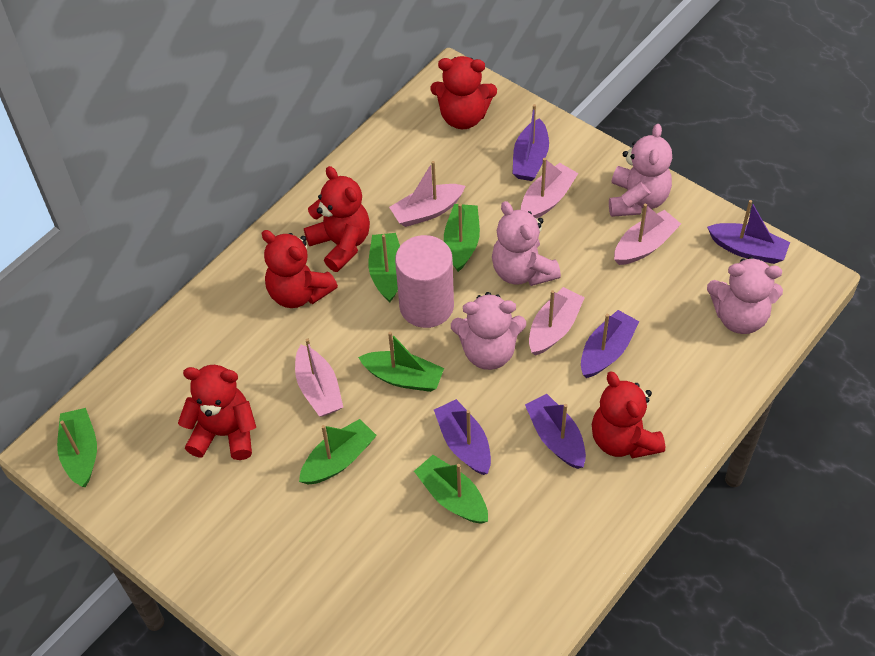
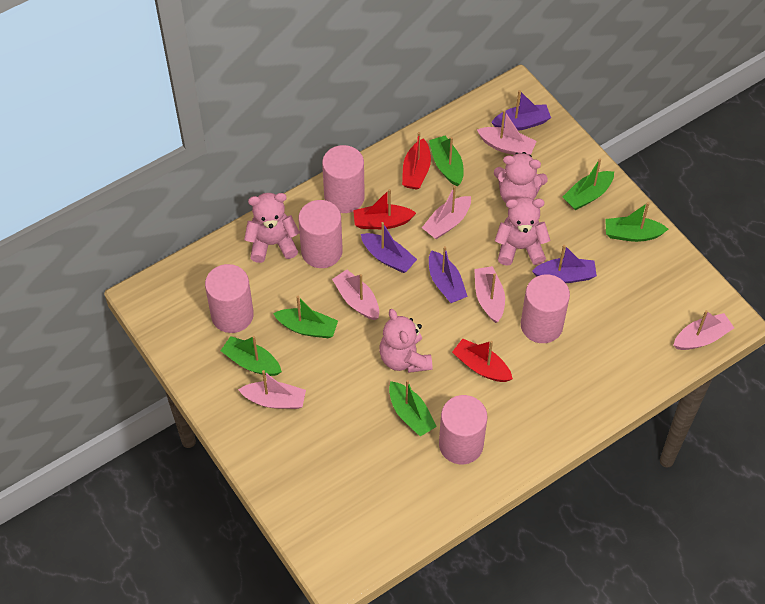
pink boat: 5 -> 6
pink cylinder: 1 -> 5
purple boat: 5 -> 4
red boat: 0 -> 3
red teddy bear: 5 -> 0

